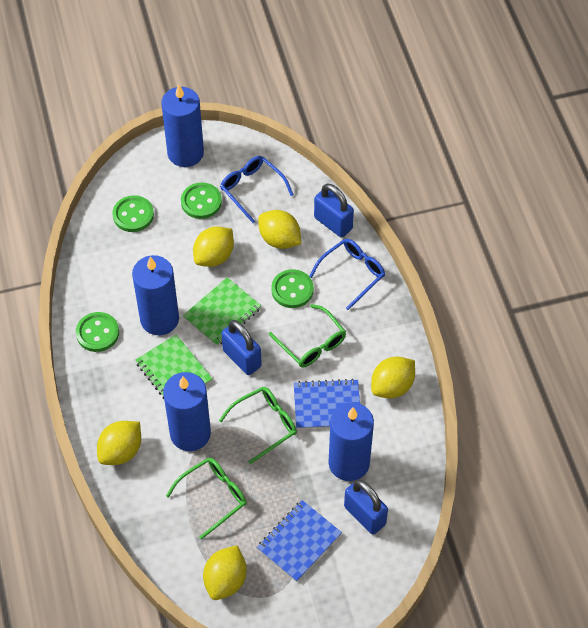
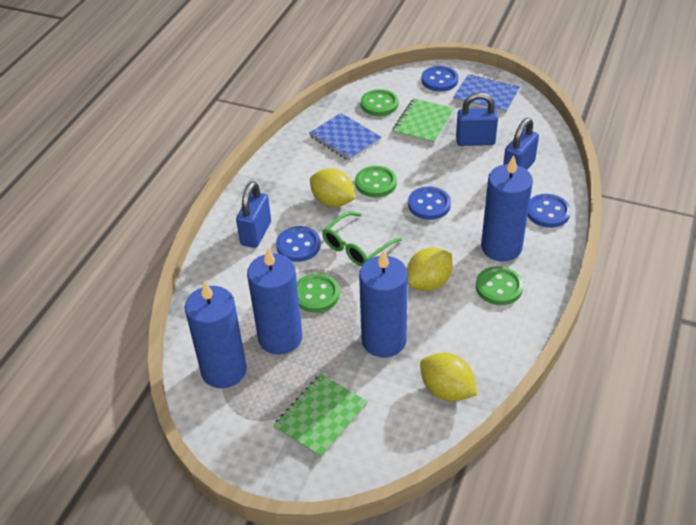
blue button: 0 -> 4
blue glasses: 2 -> 0
green glasses: 3 -> 1
yellow lemon: 5 -> 3

